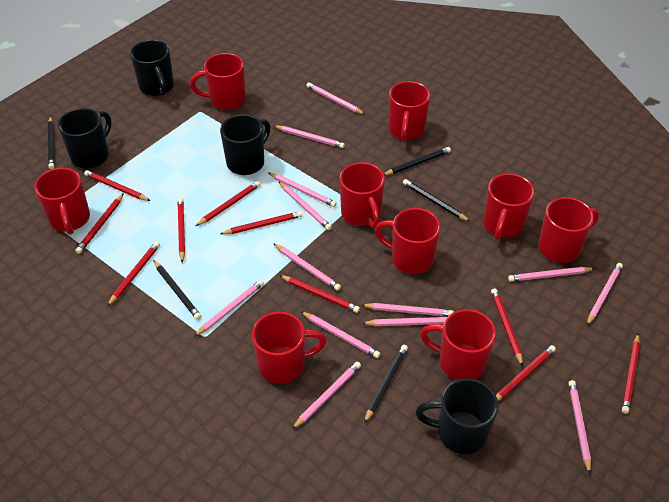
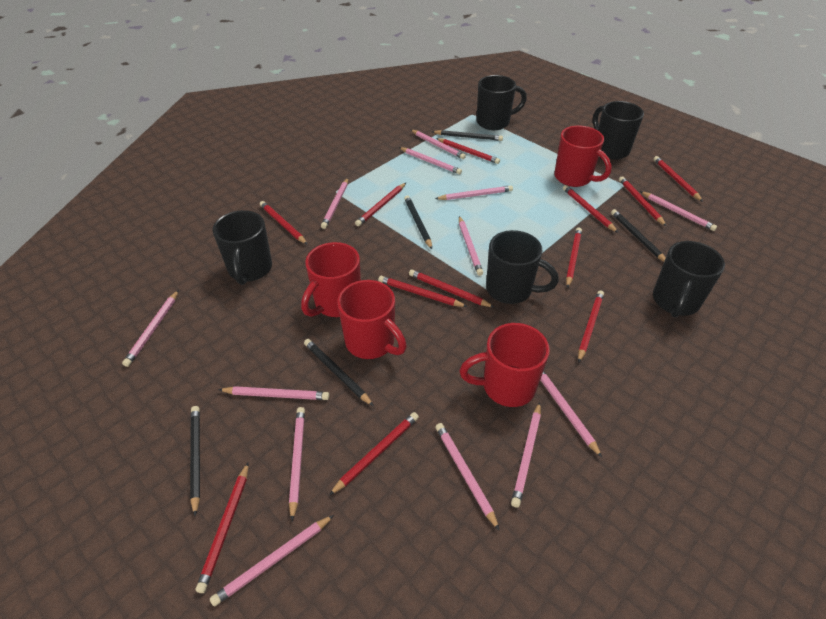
black mug: 4 -> 5
red mug: 9 -> 4
red pencil: 10 -> 12

